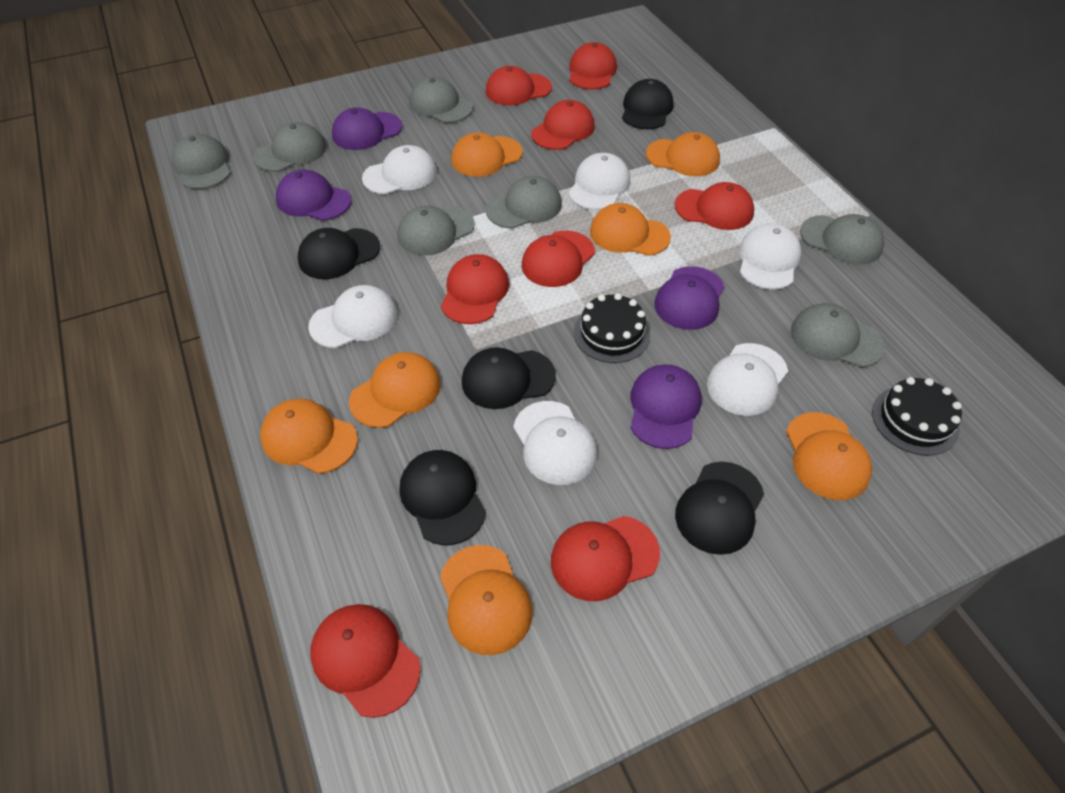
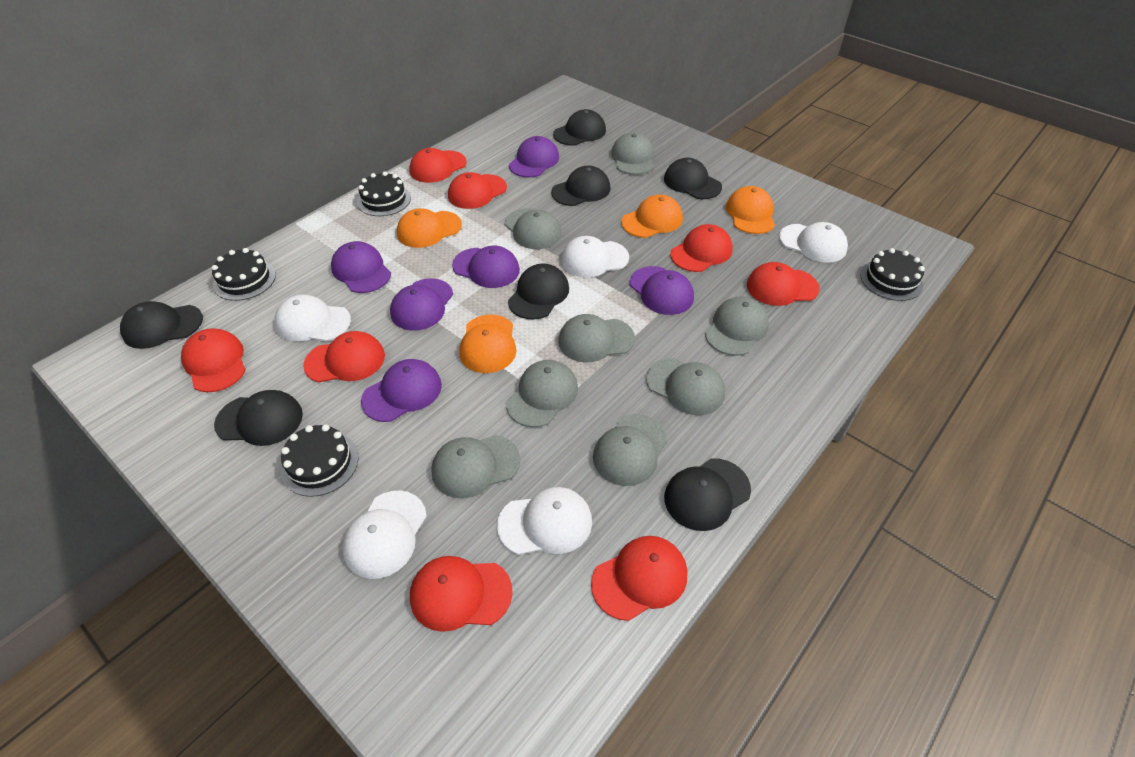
black cake: 2 -> 4
black cap: 5 -> 7
grey cap: 7 -> 8
orange cap: 7 -> 4
purple cap: 4 -> 6
white cap: 6 -> 5

